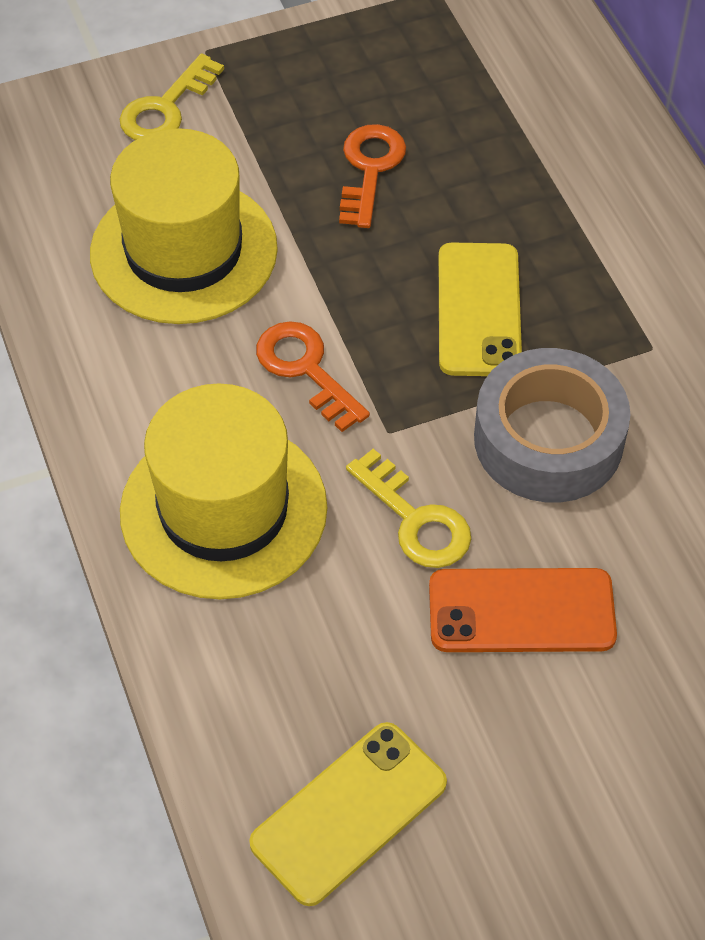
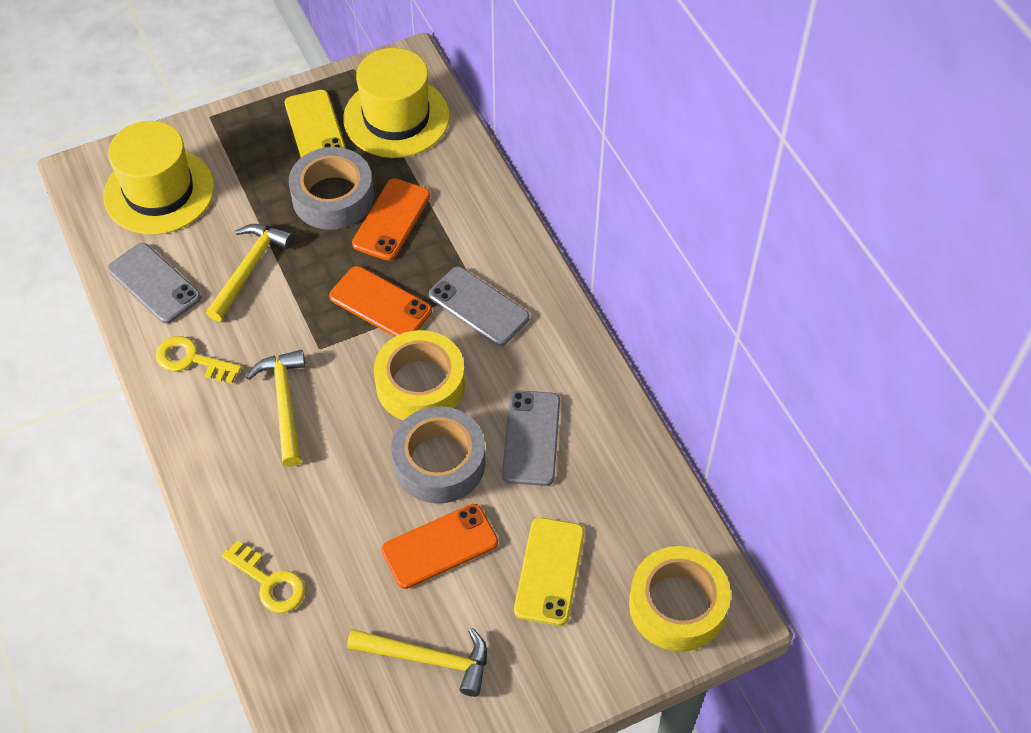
grey phone: 0 -> 3
grey tape: 1 -> 2
orange key: 2 -> 0
orange phone: 1 -> 3
yellow hammer: 0 -> 3
yellow tape: 0 -> 2

